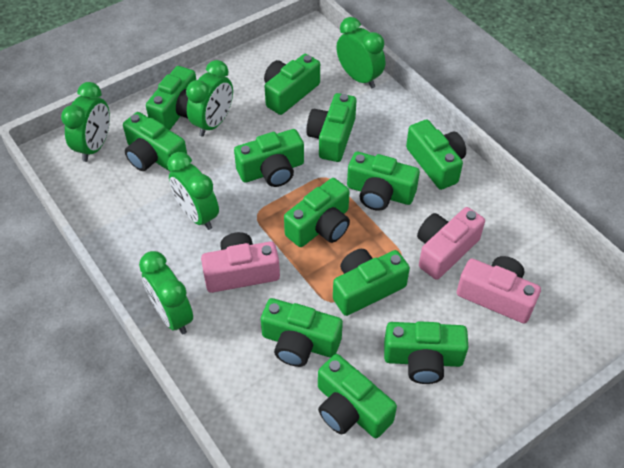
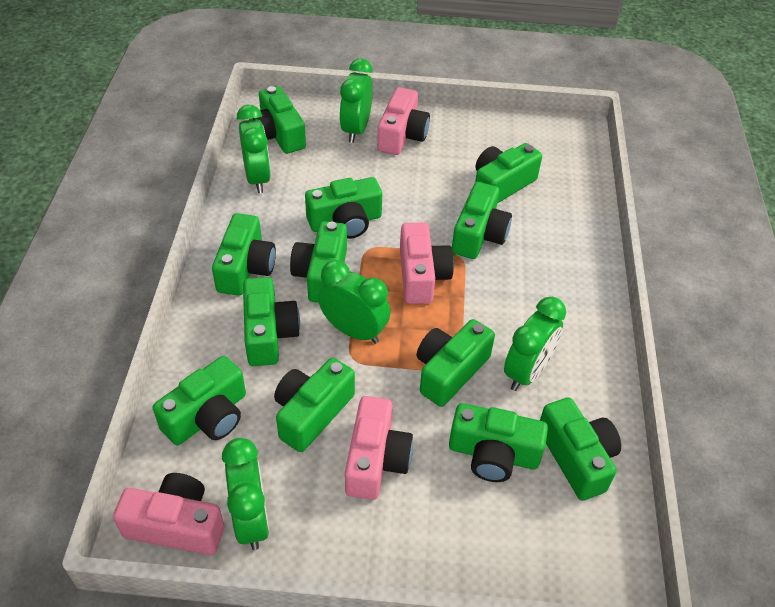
pink camera: 3 -> 4

